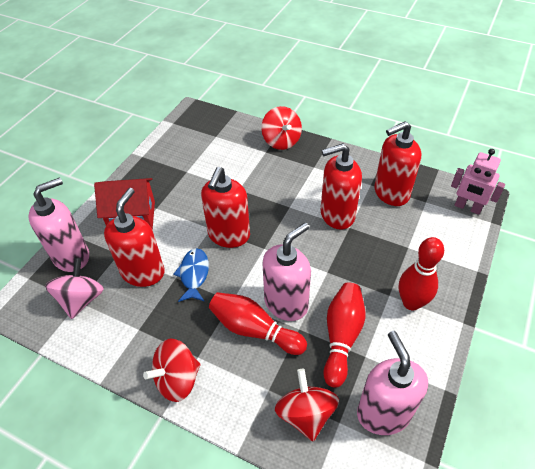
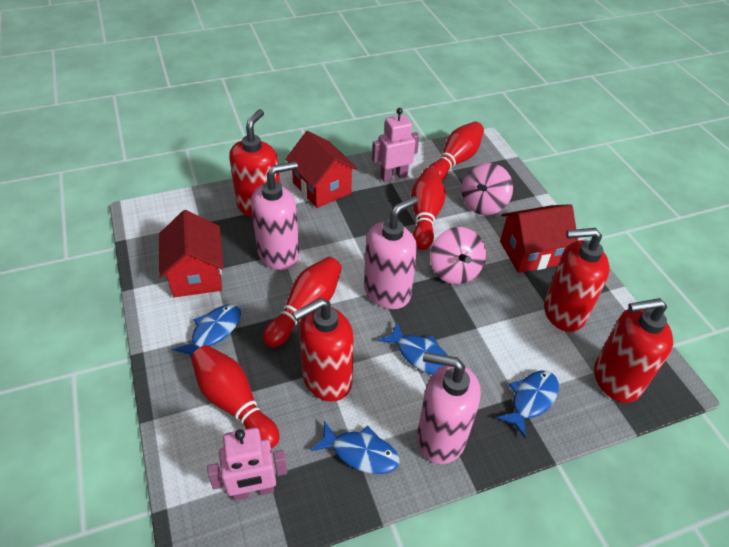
blue fish: 1 -> 4
pink robot: 1 -> 2
pink spinning top: 1 -> 2
red bowling pin: 3 -> 4
red house: 1 -> 3
red spinning top: 3 -> 0

